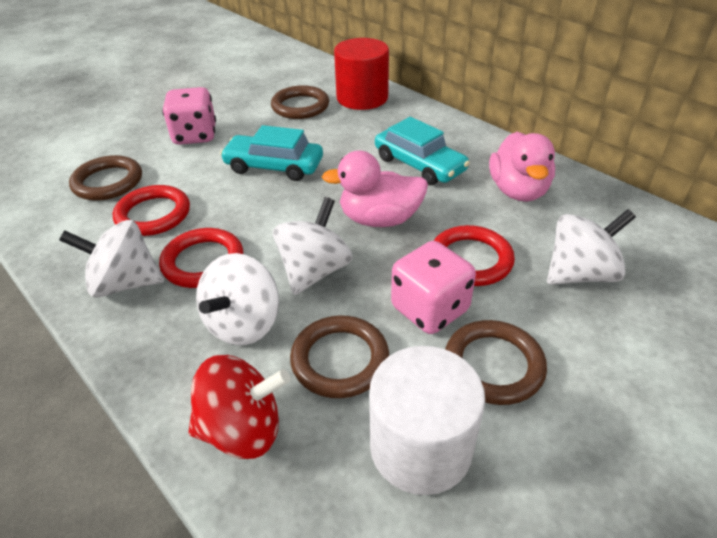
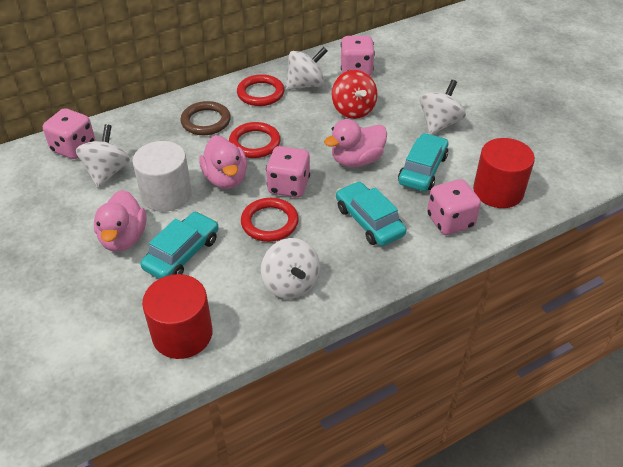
brown ring: 4 -> 1
pink dice: 2 -> 4
pink duck: 2 -> 3
red cylinder: 1 -> 2
turquoise car: 2 -> 3

